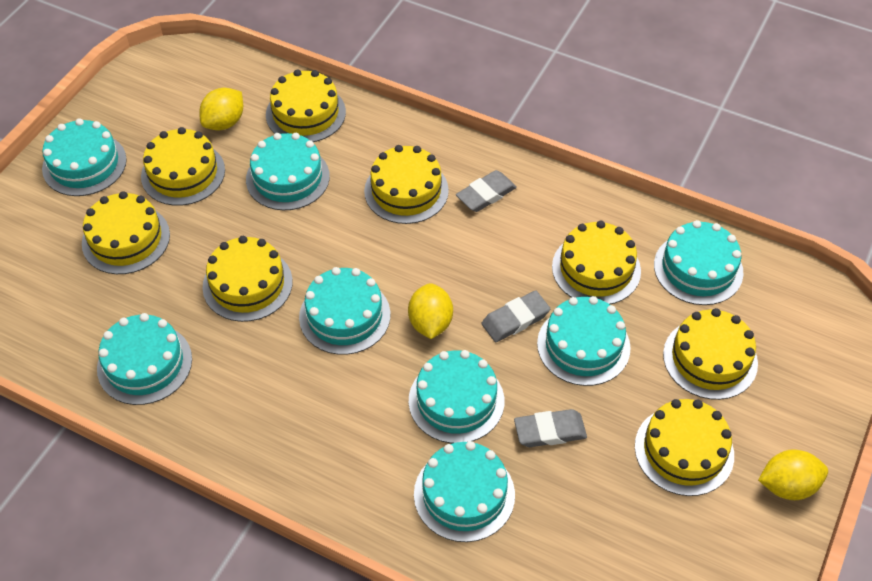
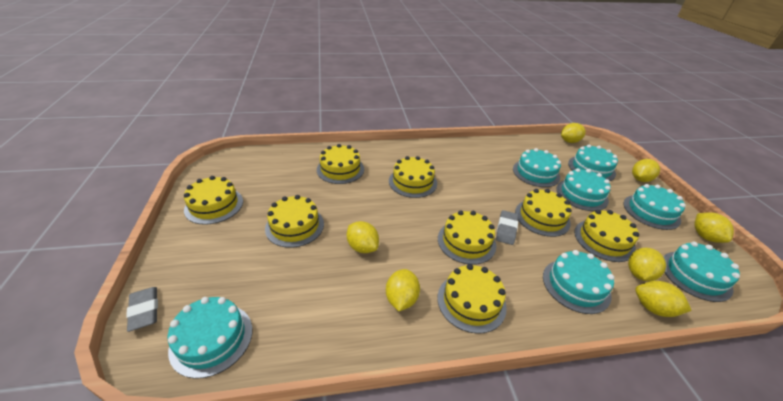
grey eraser: 3 -> 2
turquoise cake: 8 -> 7
yellow lemon: 3 -> 7

